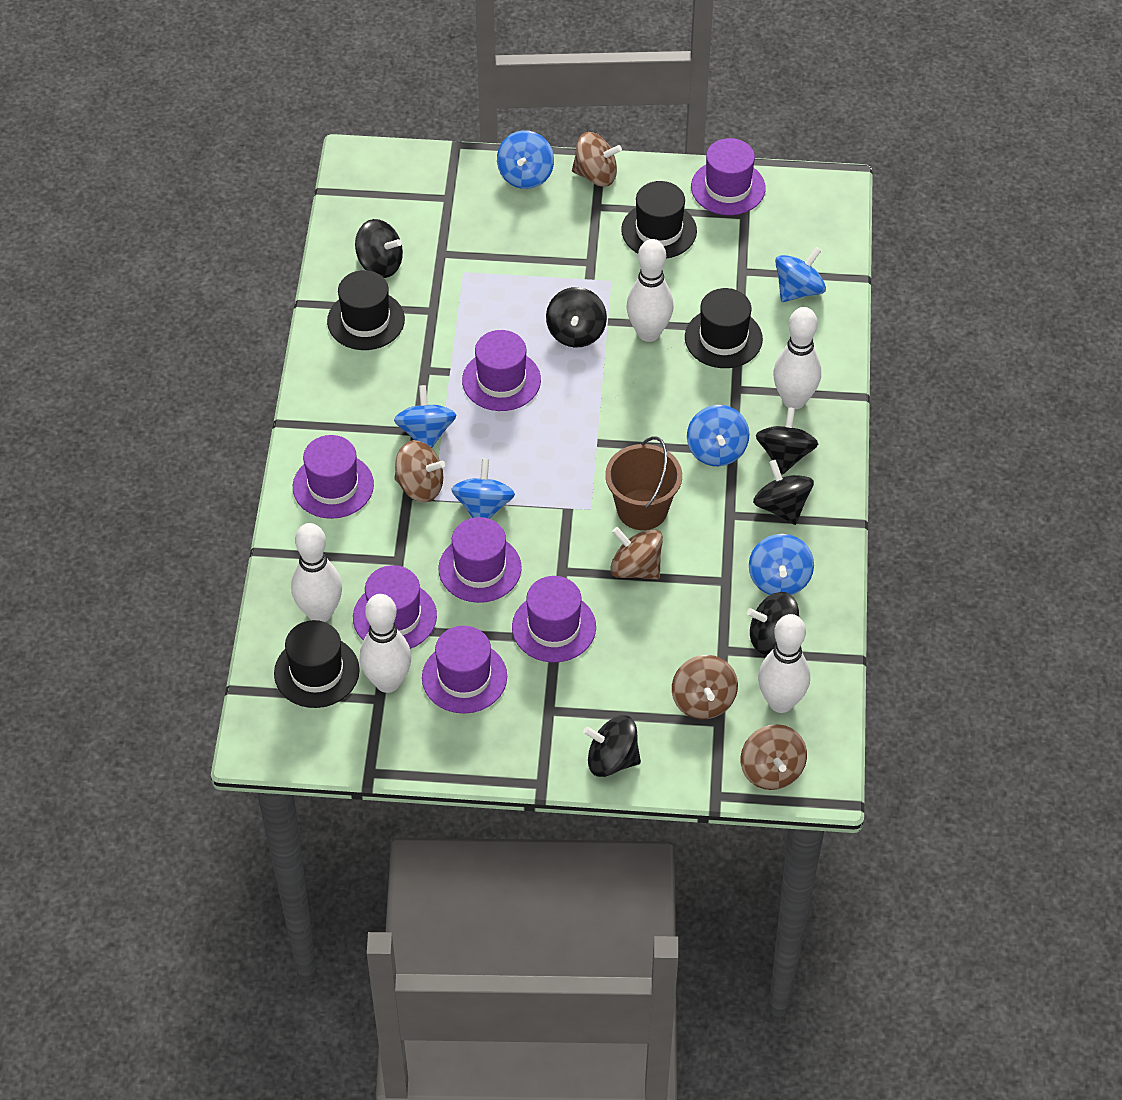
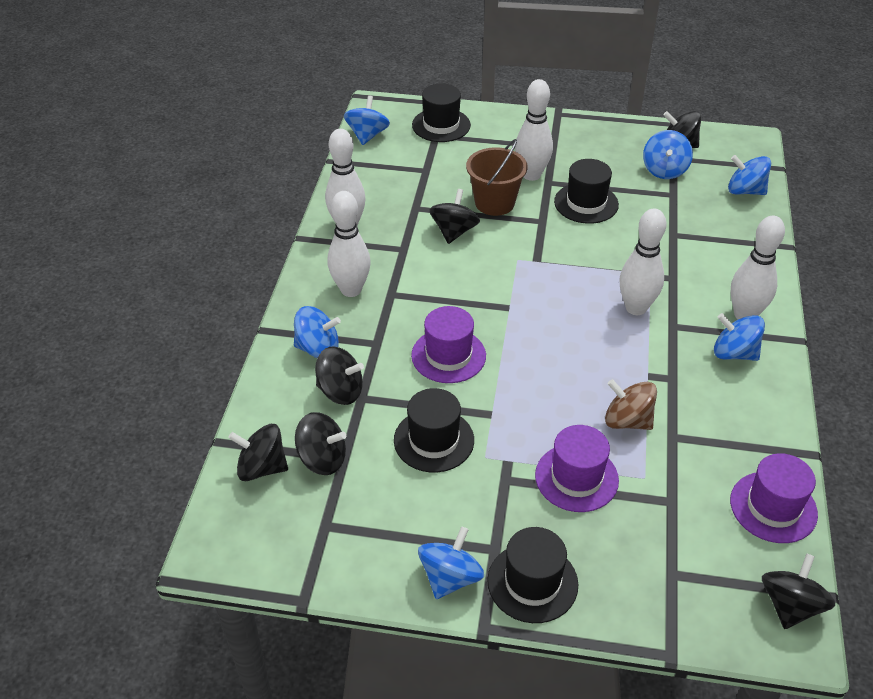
brown spinning top: 5 -> 1
purple hat: 7 -> 3

